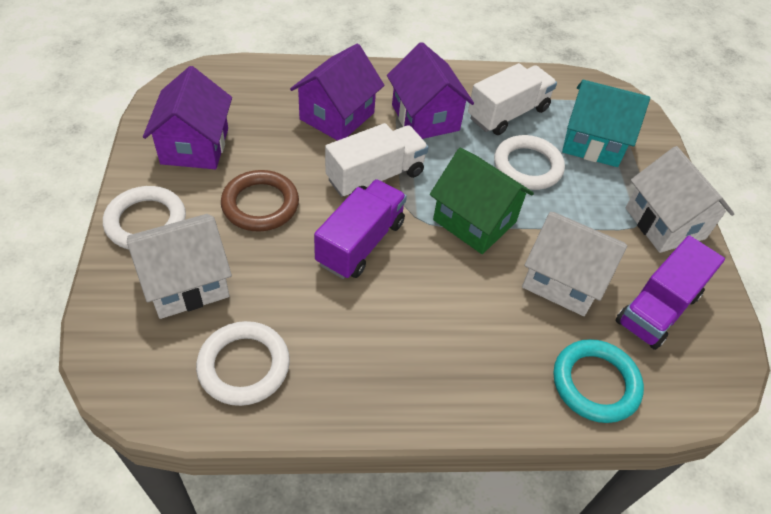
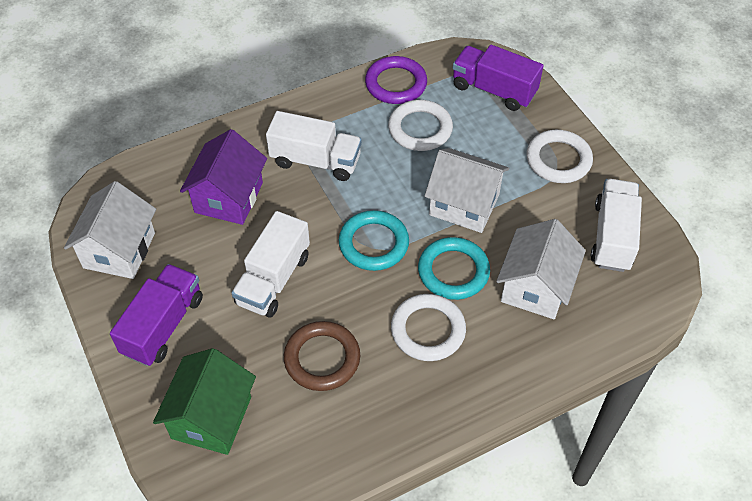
purple house: 3 -> 1
purple ring: 0 -> 1
turquoise house: 1 -> 0
turquoise ring: 1 -> 2
white truck: 2 -> 3

